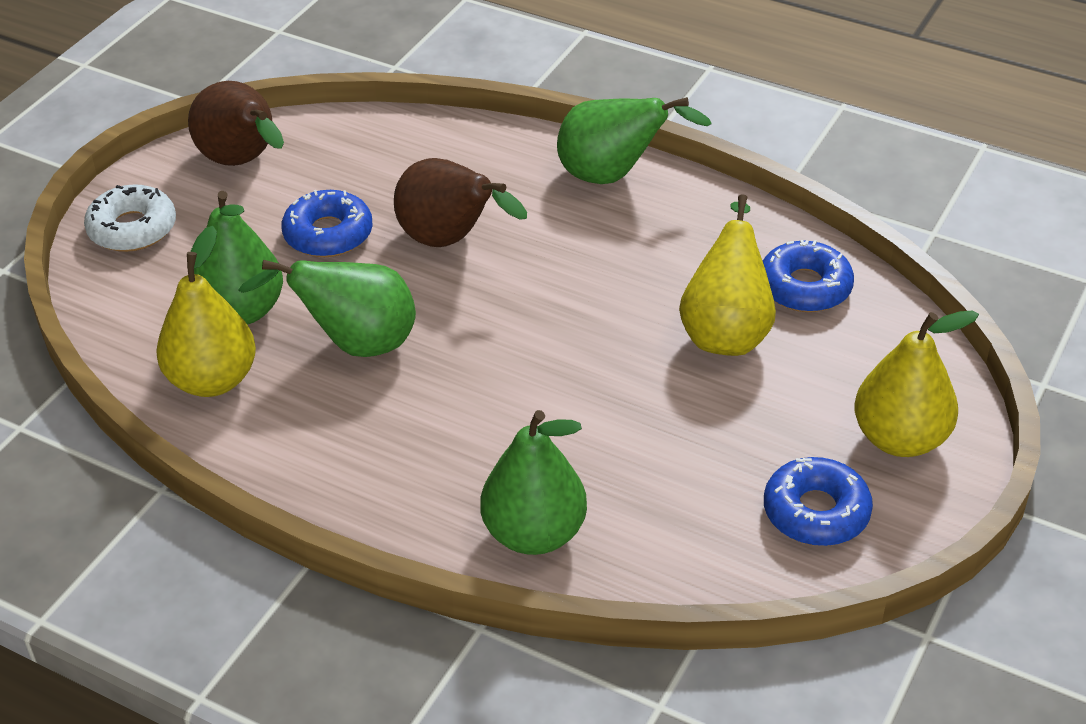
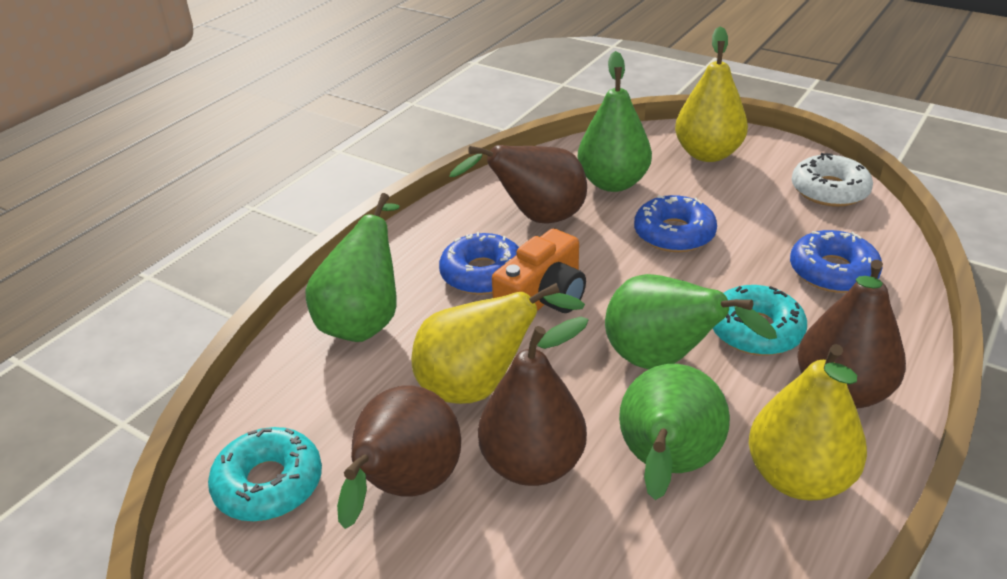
brown pear: 2 -> 4
orange camera: 0 -> 1
turquoise donut: 0 -> 2

